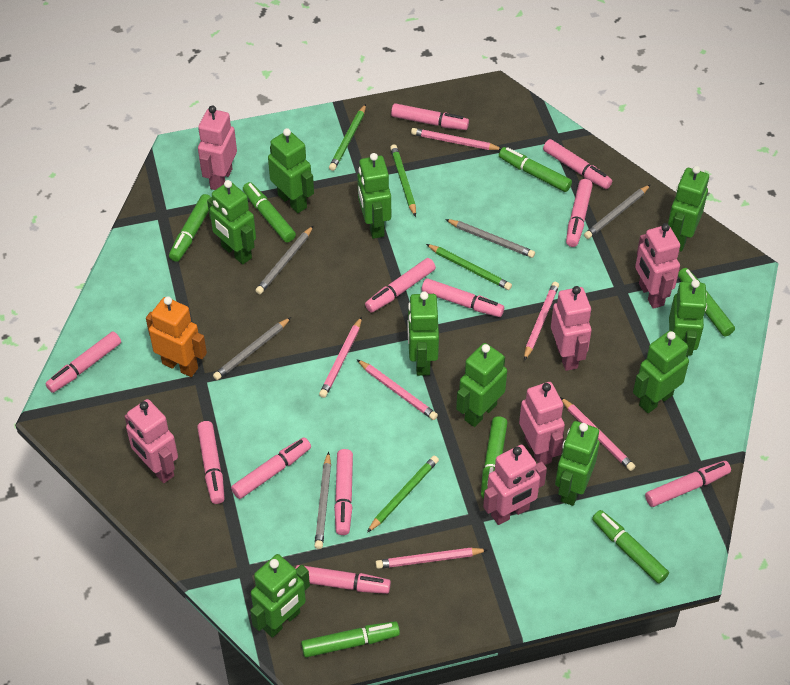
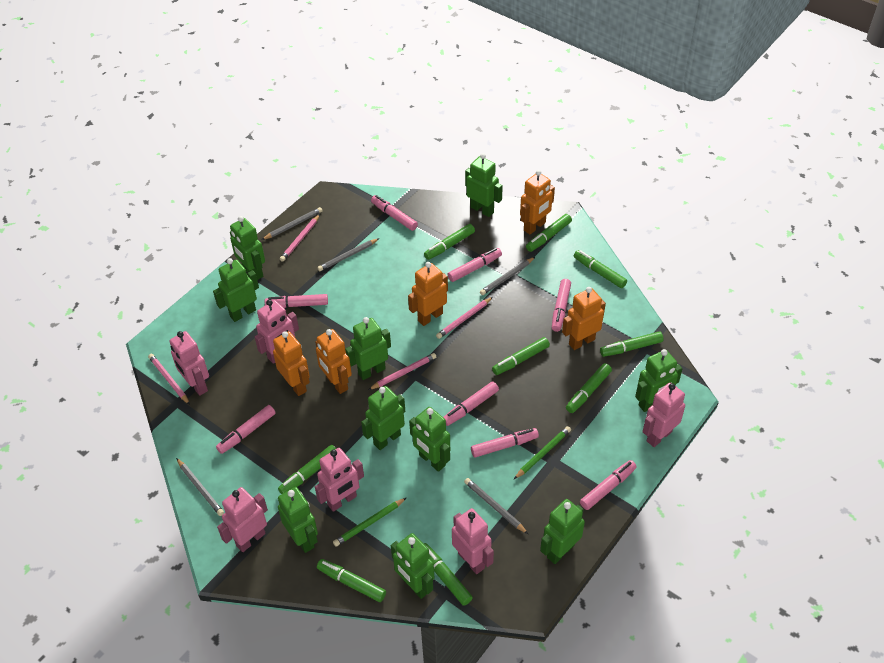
green marker: 7 -> 9
green pencil: 4 -> 2
orange robot: 1 -> 5
pink marker: 11 -> 8
pink pencil: 6 -> 4

